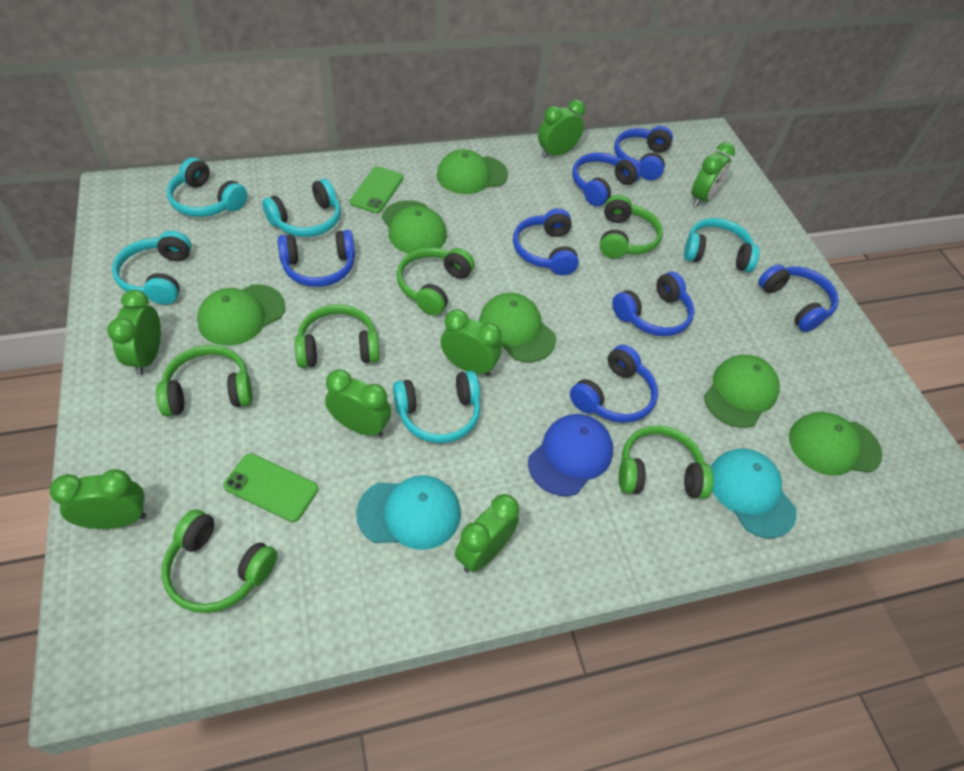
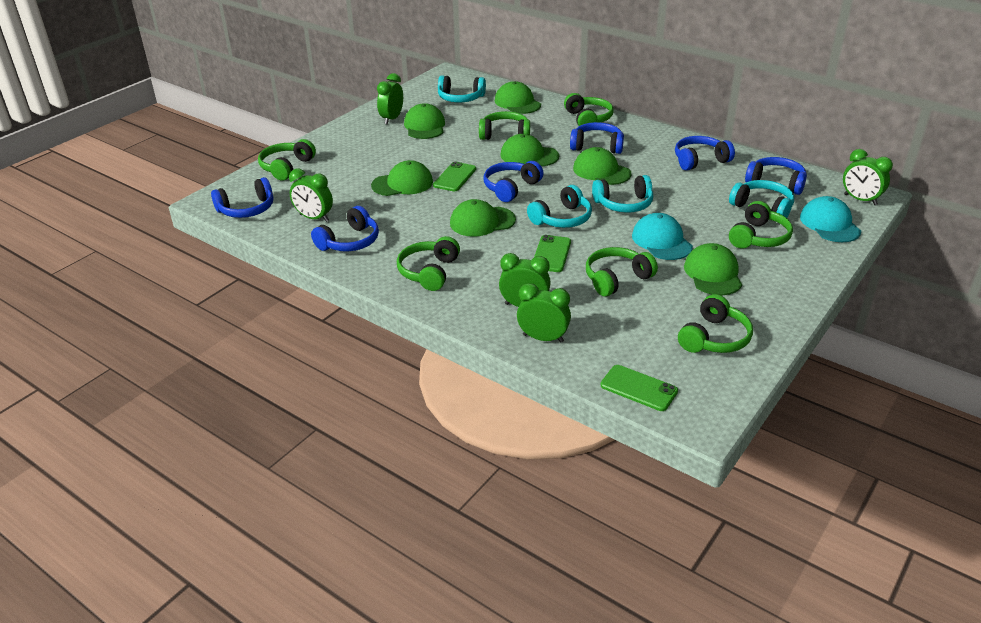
blue cap: 1 -> 0
blue headphones: 7 -> 6
green cap: 6 -> 7
green clock: 7 -> 5
green headphones: 6 -> 7
green phone: 2 -> 3
turquoise headphones: 5 -> 4

